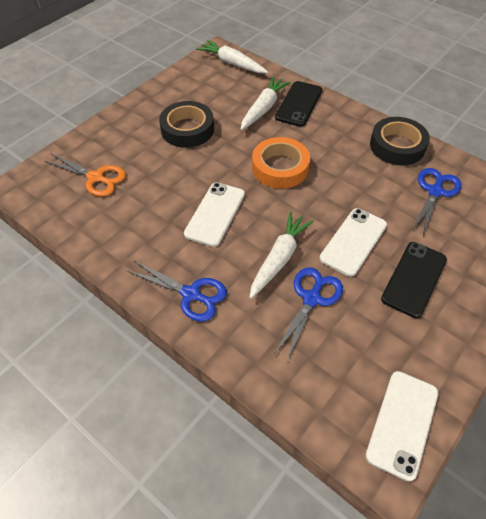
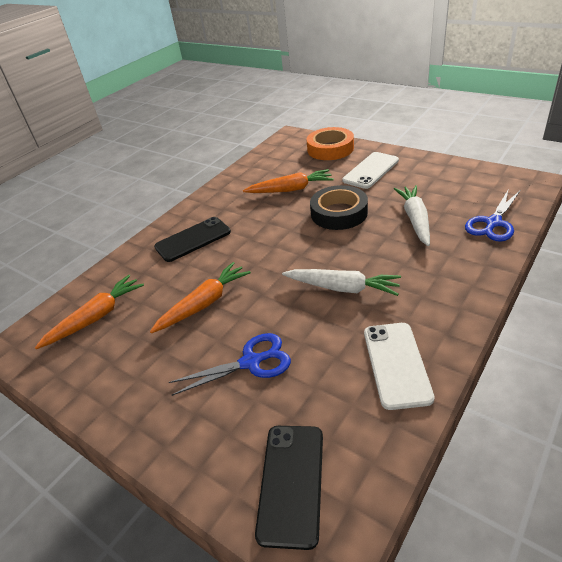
black tape: 2 -> 1
blue scissors: 3 -> 2
orange carrot: 0 -> 3
orange scissors: 1 -> 0
white carrot: 3 -> 2
white phone: 3 -> 2

